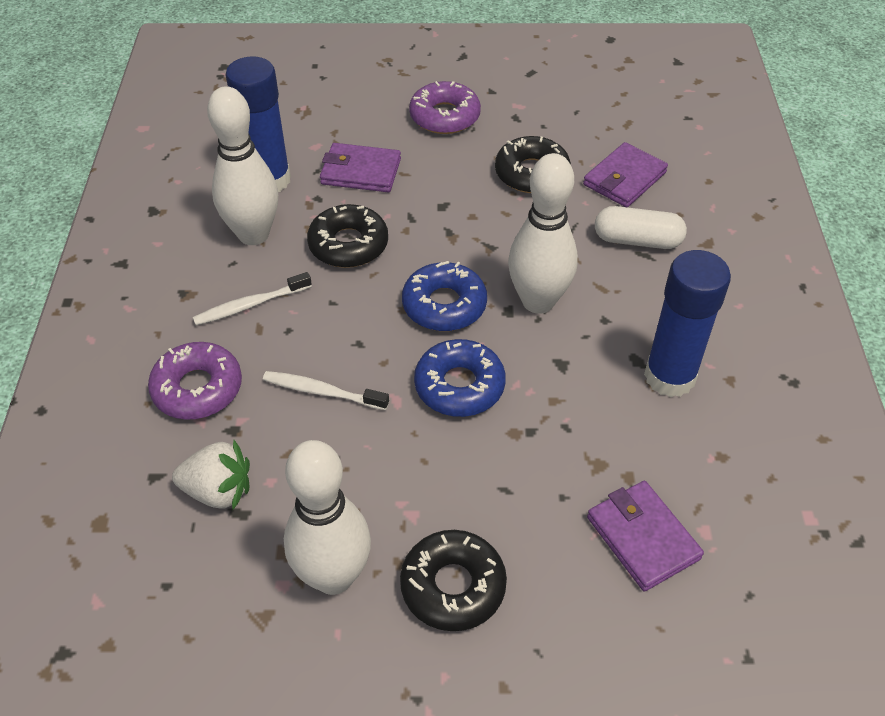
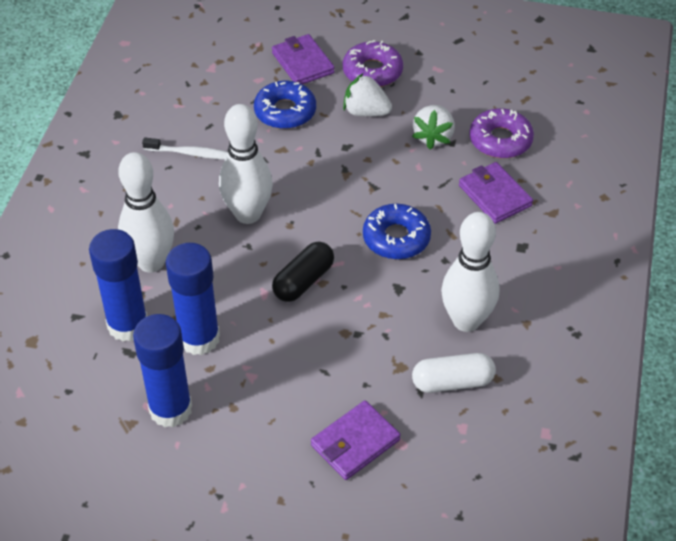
black capsule: 0 -> 1
black donut: 3 -> 0
blue glue stick: 2 -> 3
white strawberry: 1 -> 2
white toothbrush: 2 -> 1

